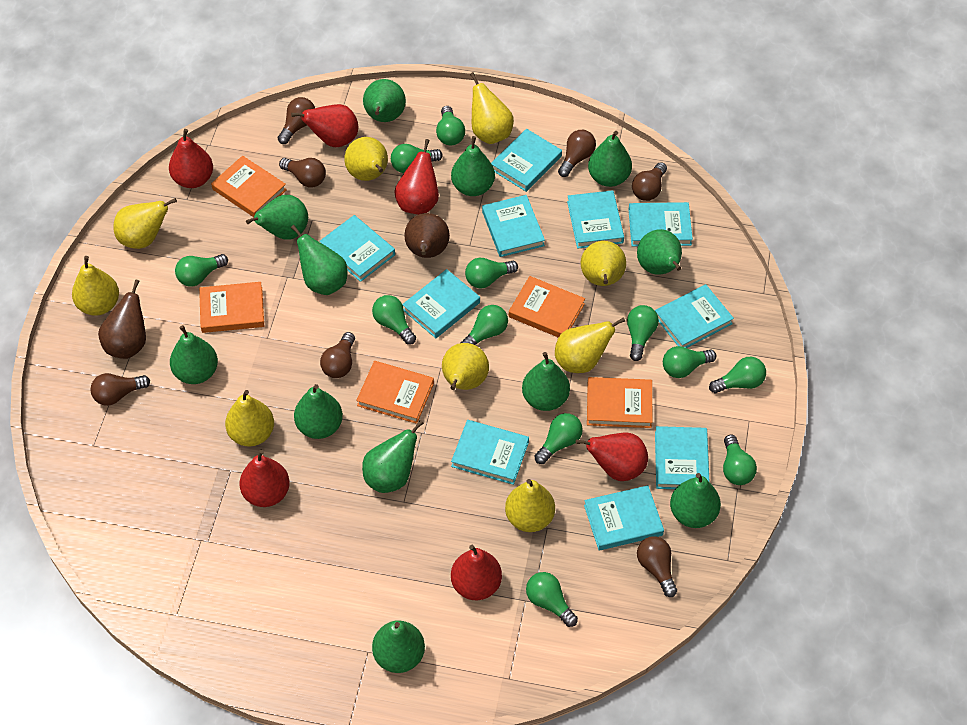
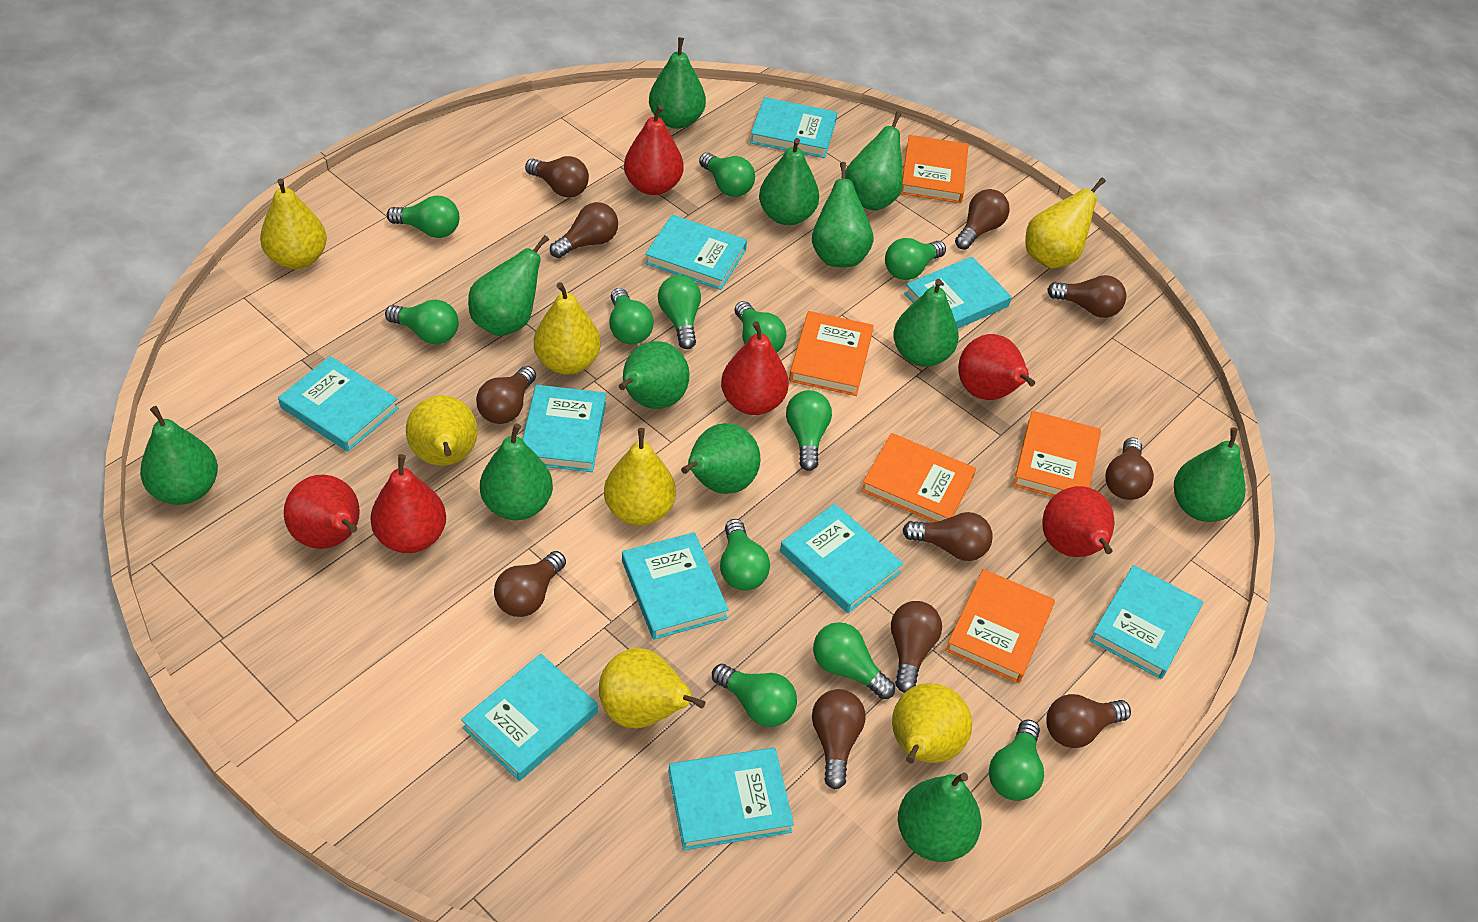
brown light bulb: 7 -> 11
brown pear: 2 -> 0
yellow pear: 9 -> 7

